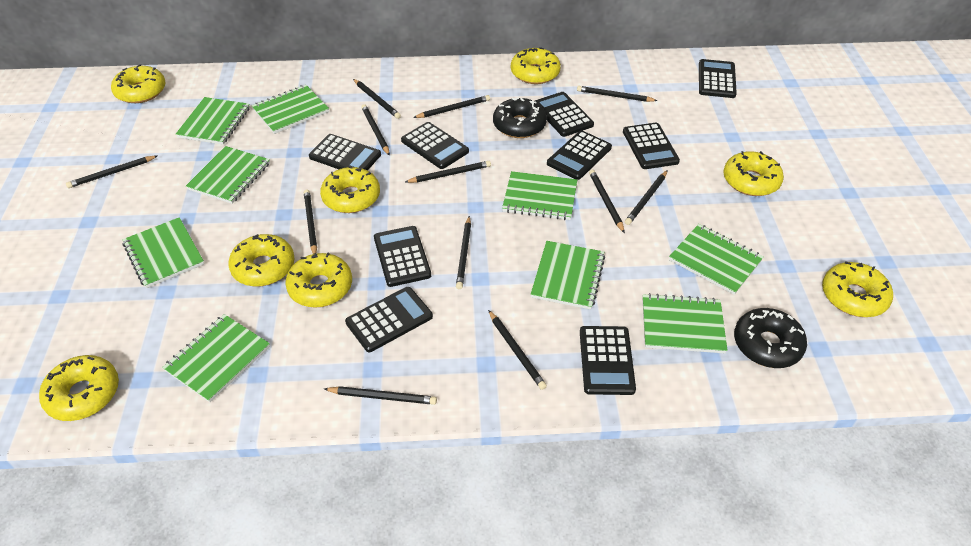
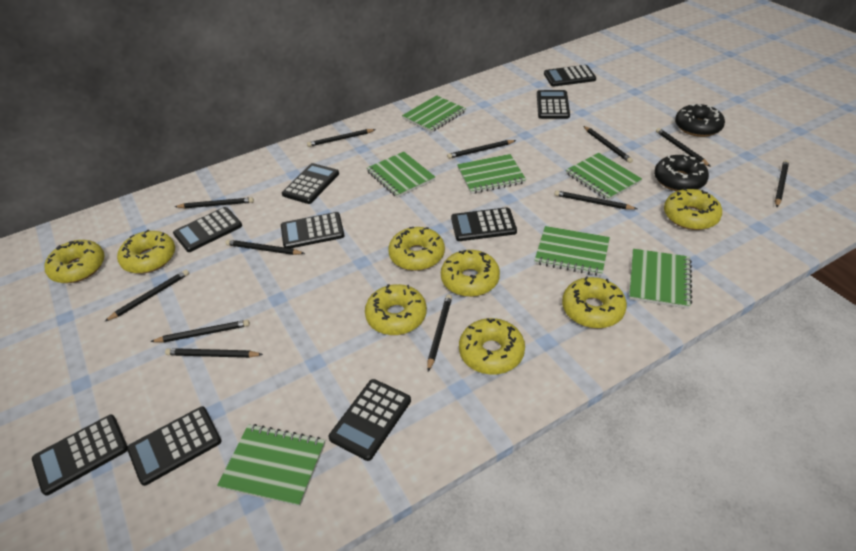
green notebook: 9 -> 7

